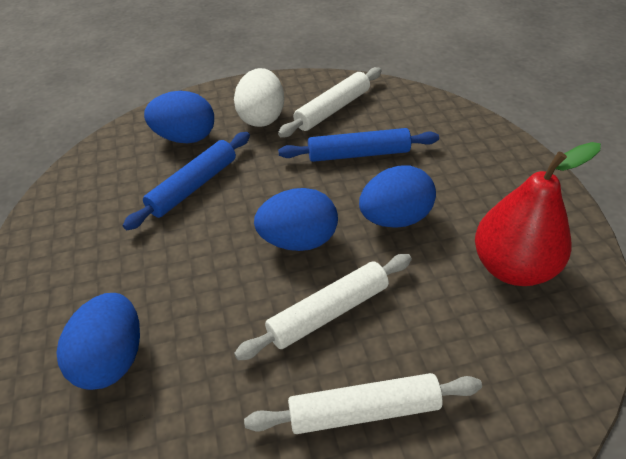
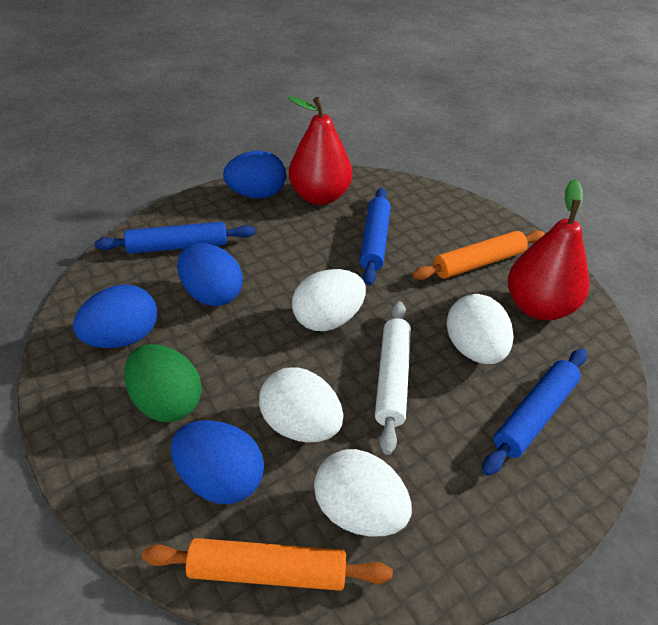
blue rolling pin: 2 -> 3
green egg: 0 -> 1
orange rolling pin: 0 -> 2
red pear: 1 -> 2
white egg: 1 -> 4
white rolling pin: 3 -> 1

